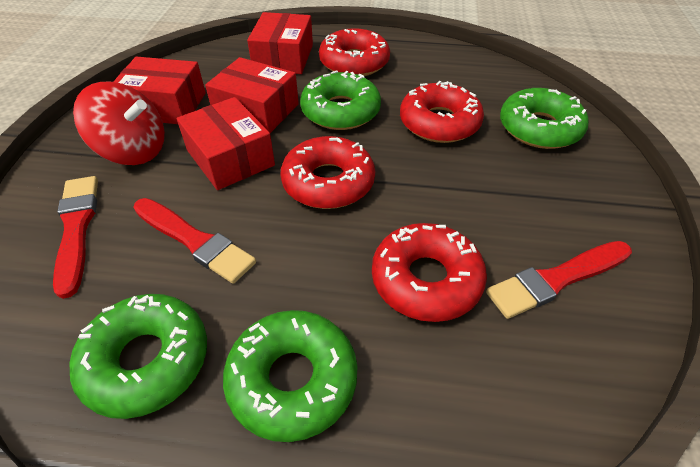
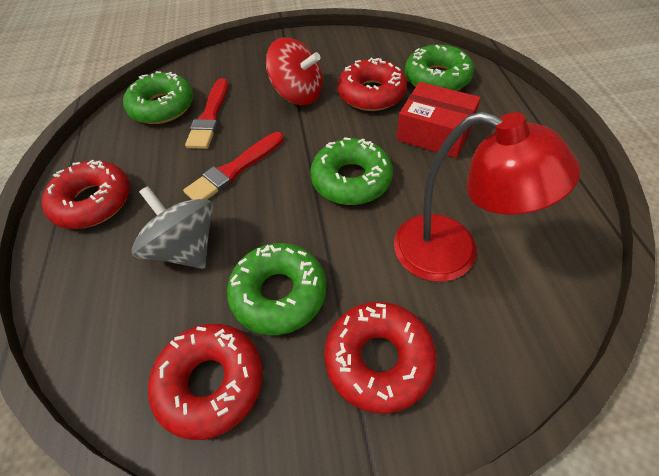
grey spinning top: 0 -> 1
red box: 4 -> 1
red brush: 3 -> 2
red lamp: 0 -> 1

